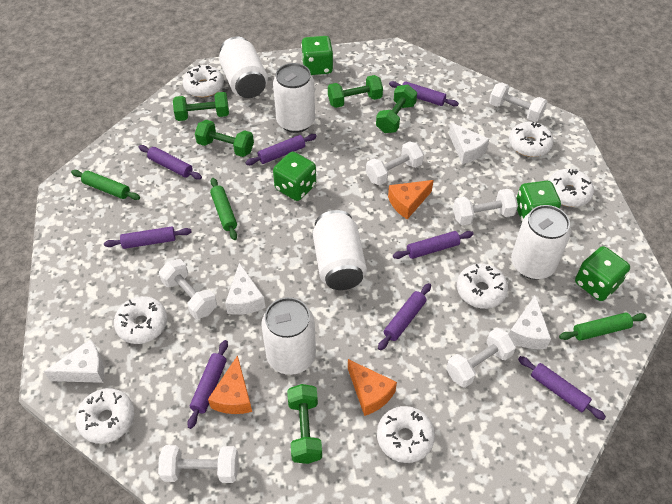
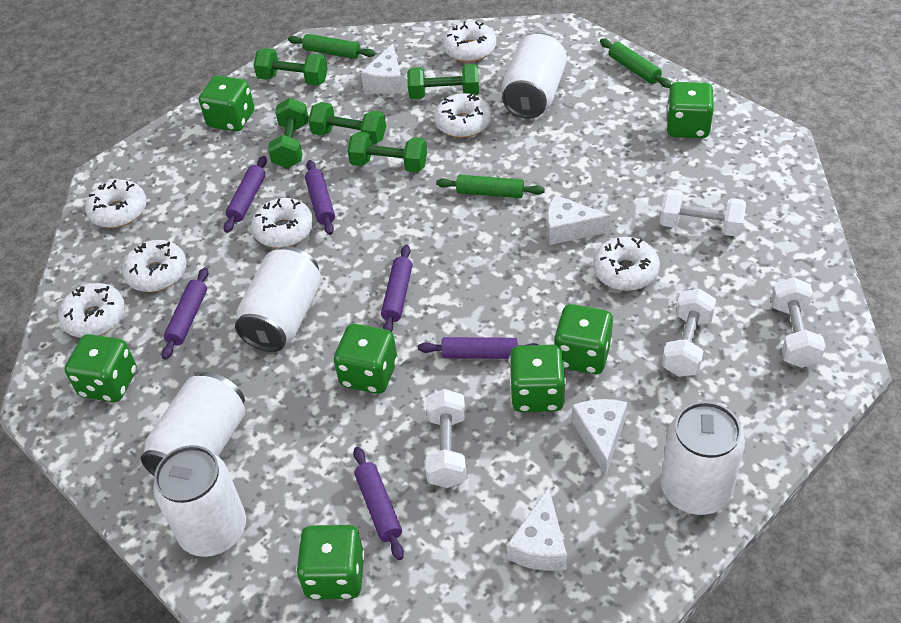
green dice: 4 -> 7
orange cheese: 3 -> 0
purple rolling pin: 8 -> 6
white dumbbell: 6 -> 4

